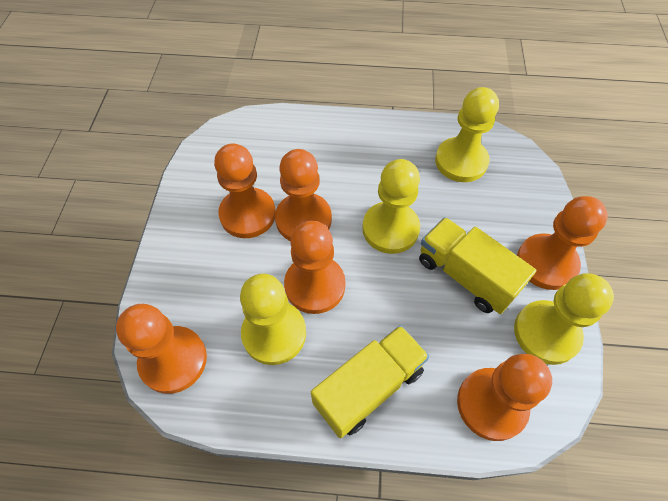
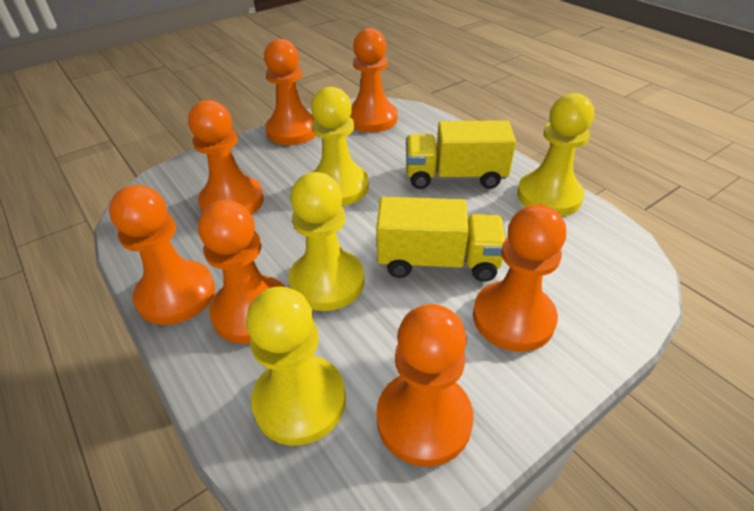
orange pawn: 6 -> 7

